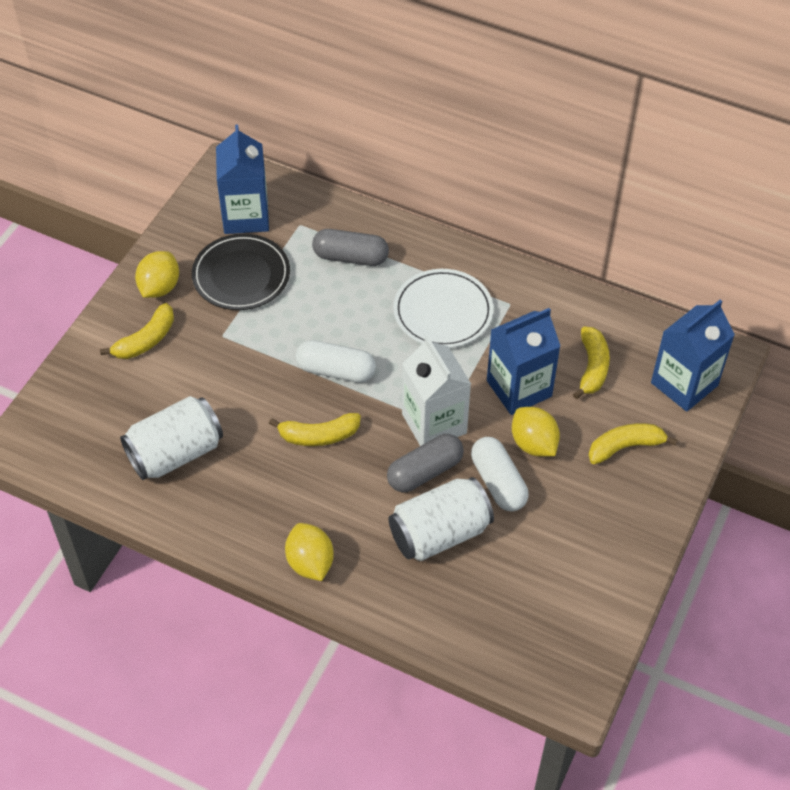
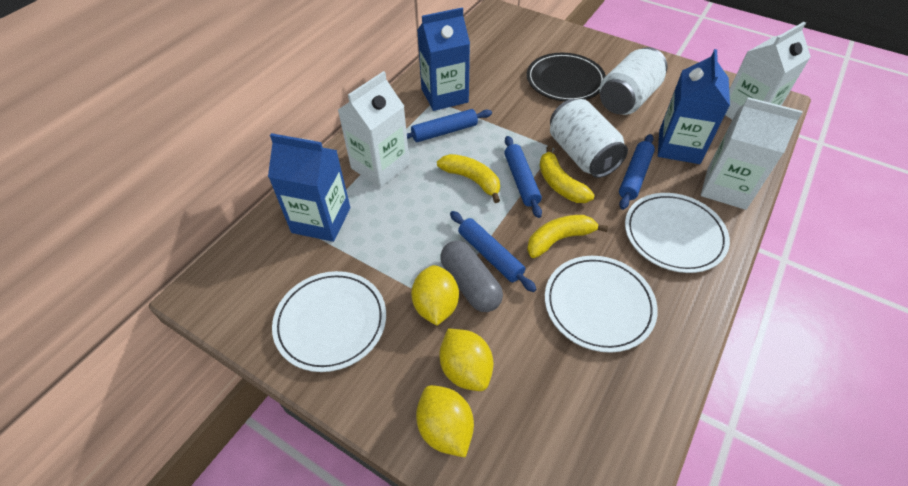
blue rolling pin: 0 -> 4
grey capsule: 2 -> 1
white capsule: 2 -> 0
white carton: 1 -> 3
white plate: 1 -> 3
yellow banana: 4 -> 3

